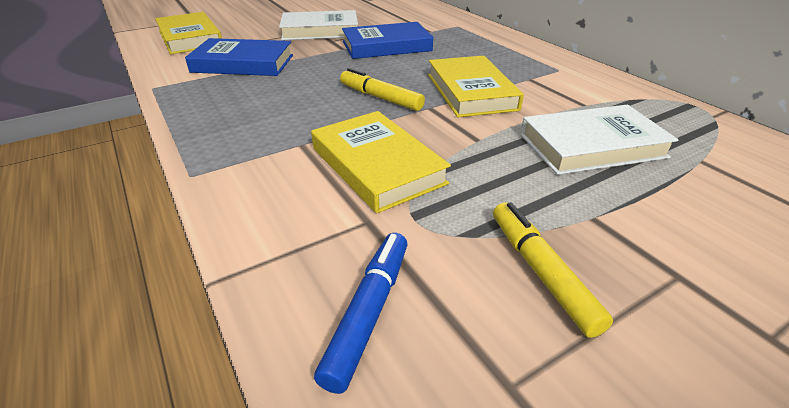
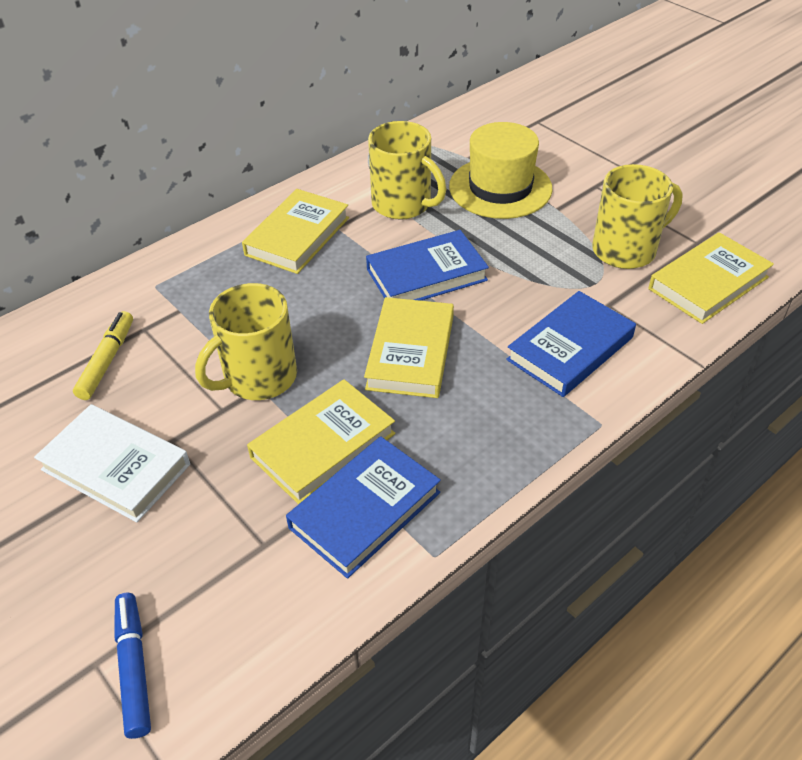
blue book: 2 -> 3
white book: 2 -> 1
yellow book: 3 -> 4
yellow hat: 0 -> 1
yellow marker: 2 -> 1
yellow mug: 0 -> 3

